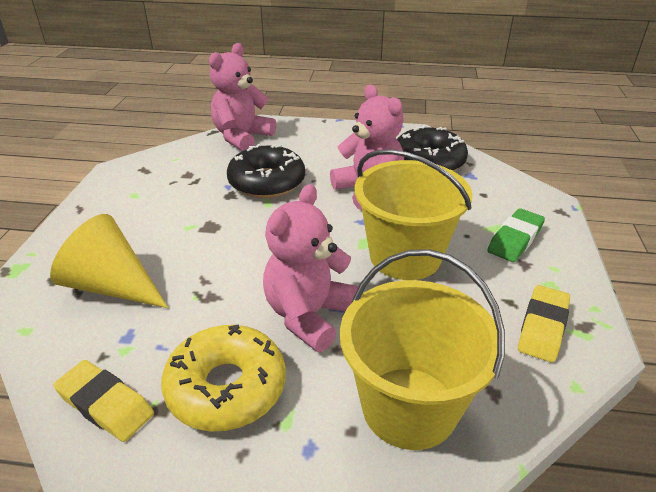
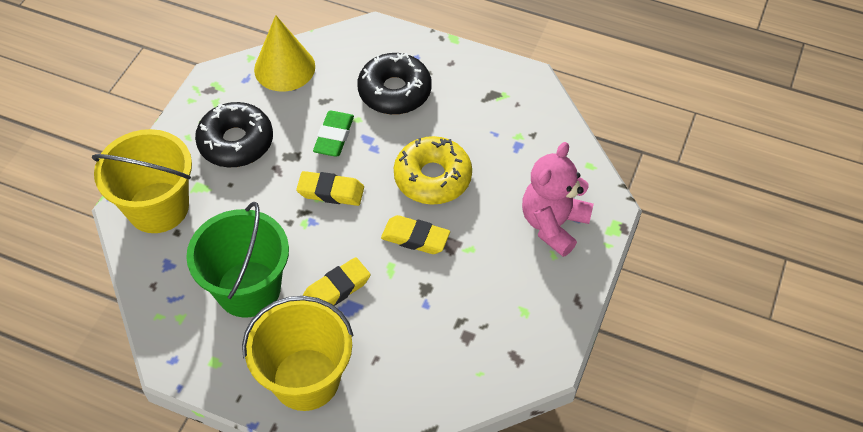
green bucket: 0 -> 1
pink teddy bear: 3 -> 1
yellow eraser: 2 -> 3

